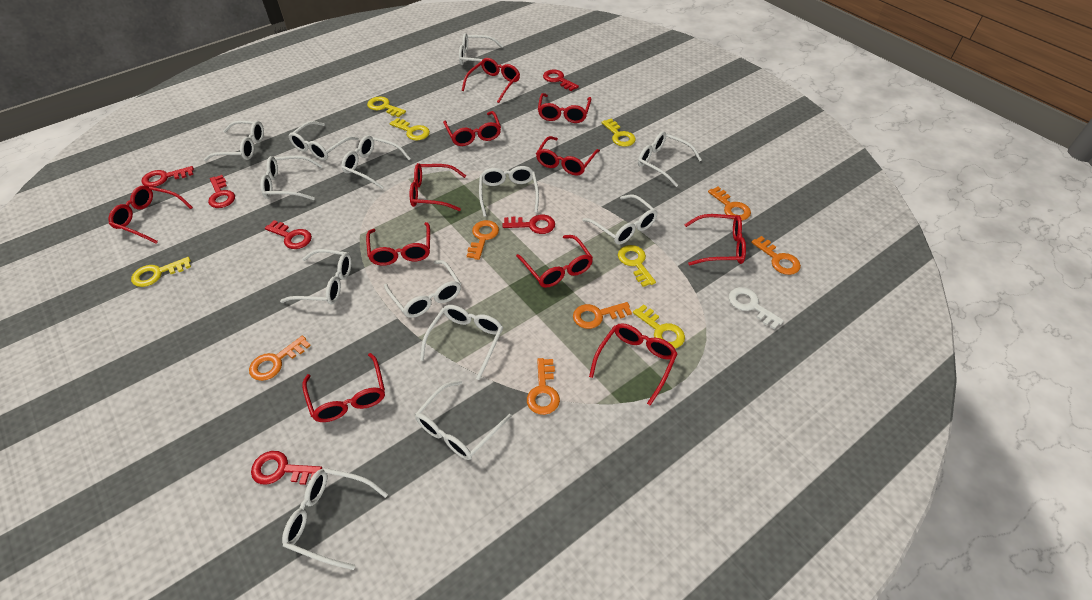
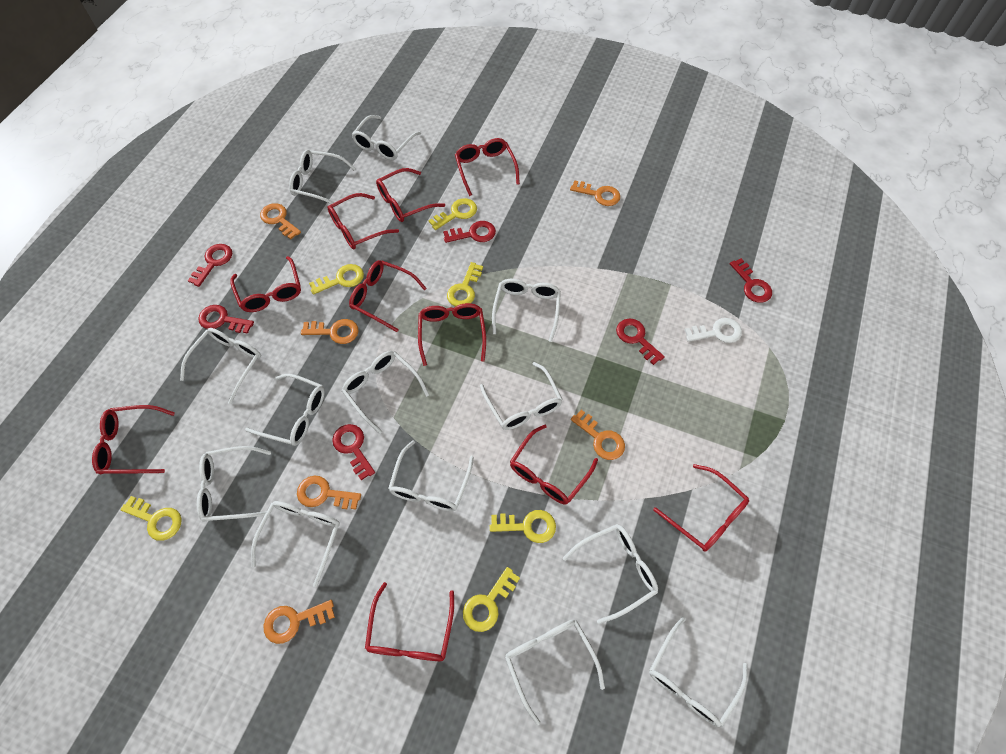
red glasses: 11 -> 10

